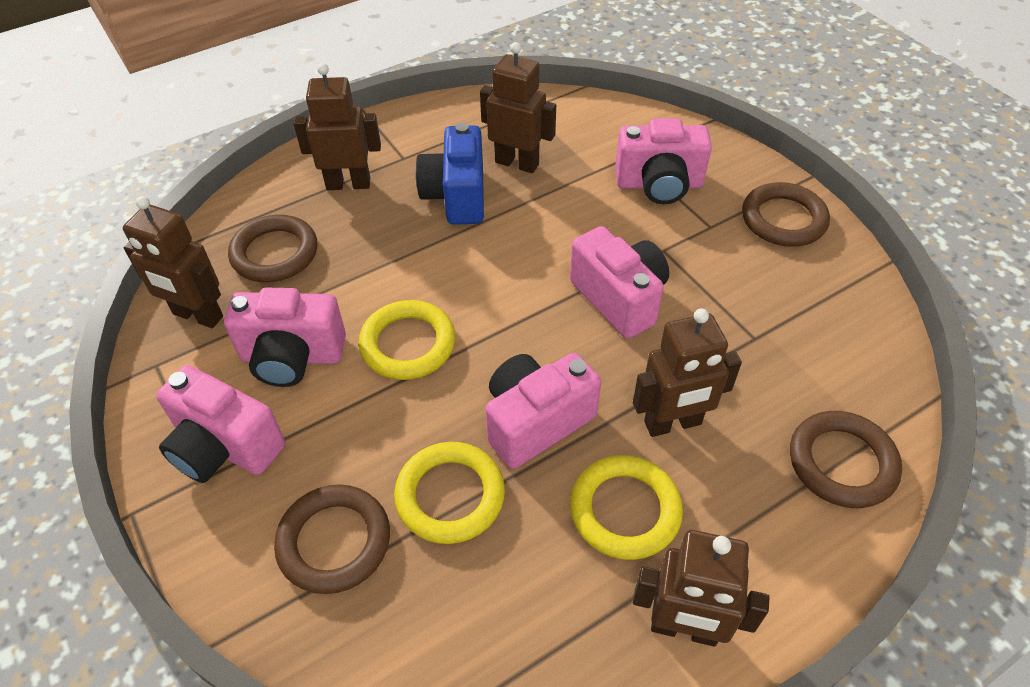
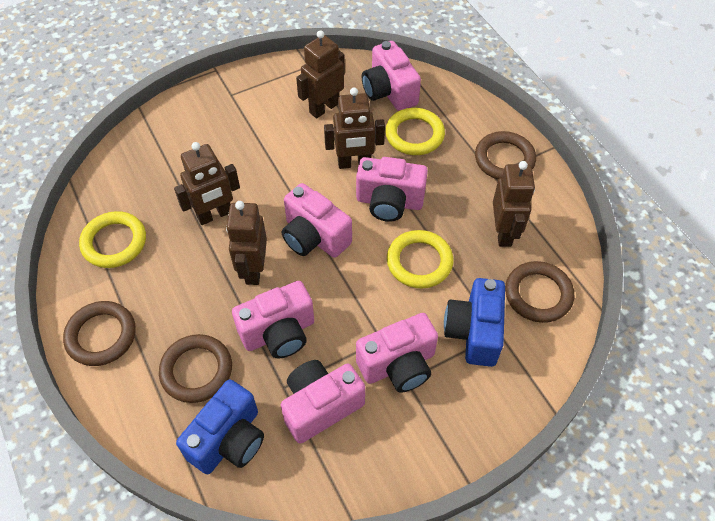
blue camera: 1 -> 2
pink camera: 5 -> 6

